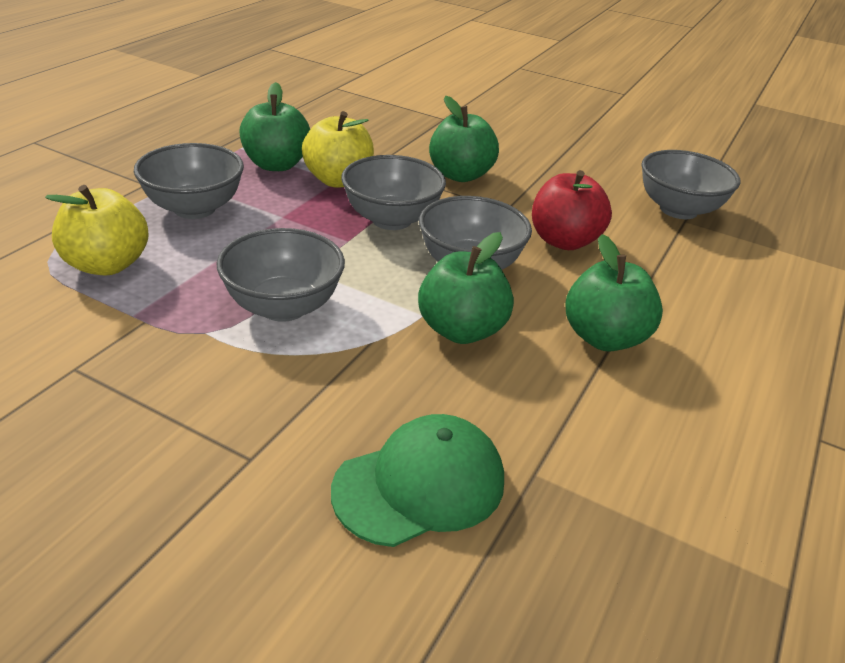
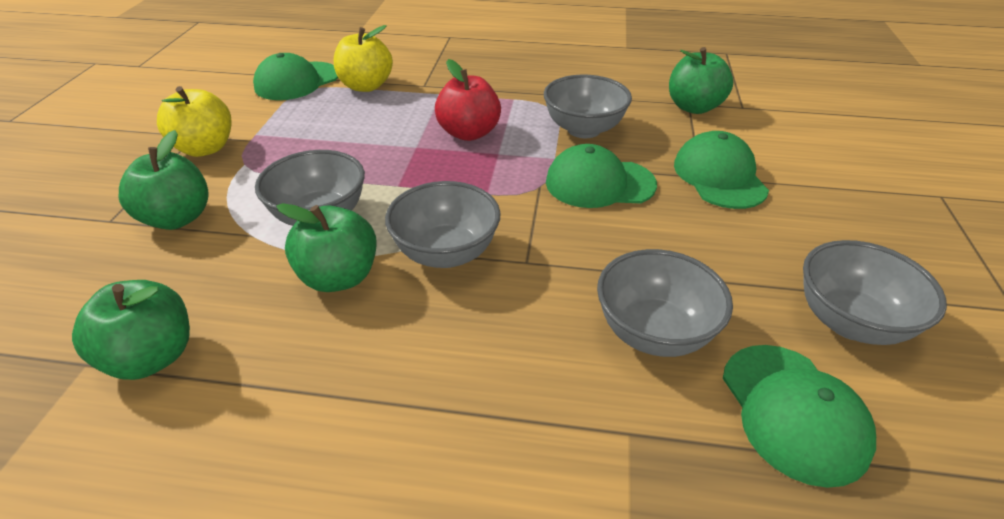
green cap: 1 -> 4

